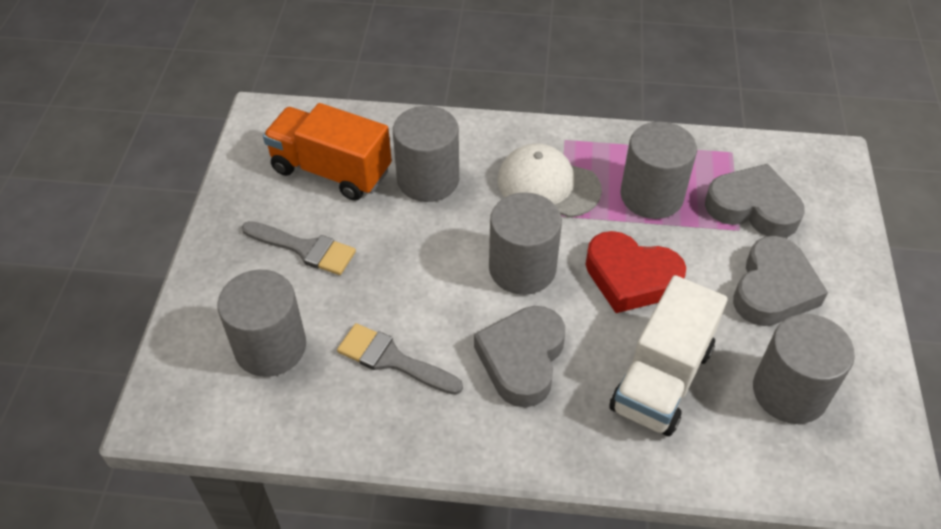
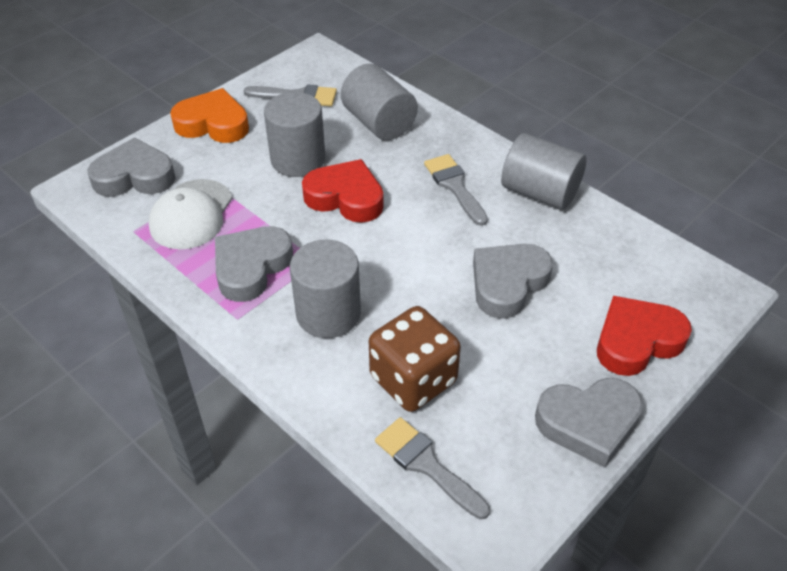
brown dice: 0 -> 1
grey brush: 2 -> 3
grey cylinder: 5 -> 4
grey heart: 3 -> 4
orange heart: 0 -> 1
orange truck: 1 -> 0
red heart: 1 -> 2
white truck: 1 -> 0

